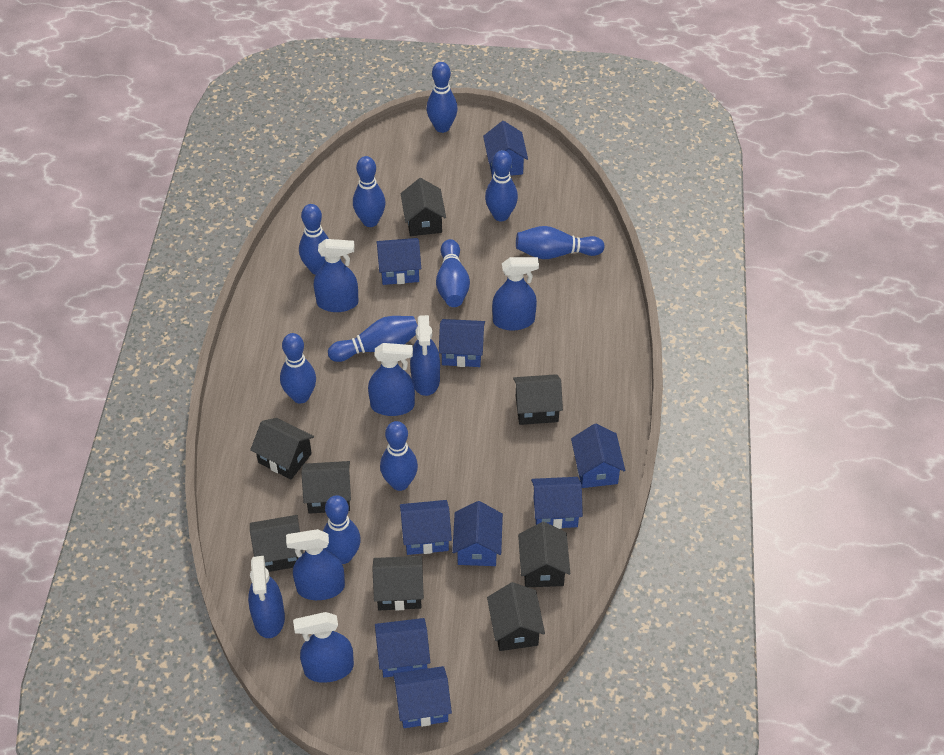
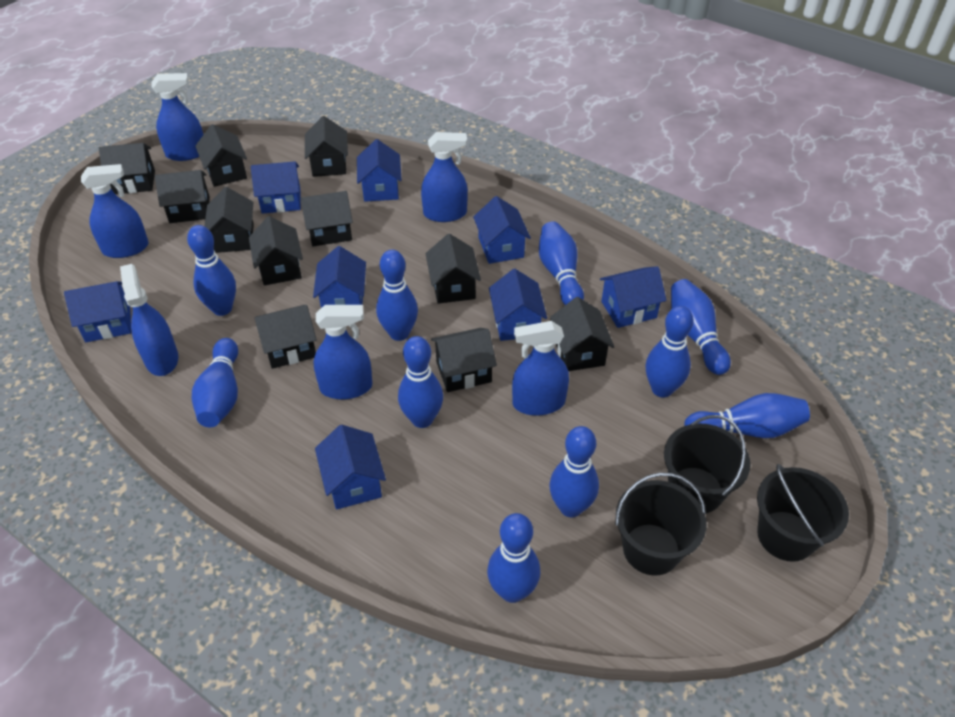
black bucket: 0 -> 3
black house: 8 -> 11
blue house: 9 -> 8
blue spray bottle: 7 -> 6

